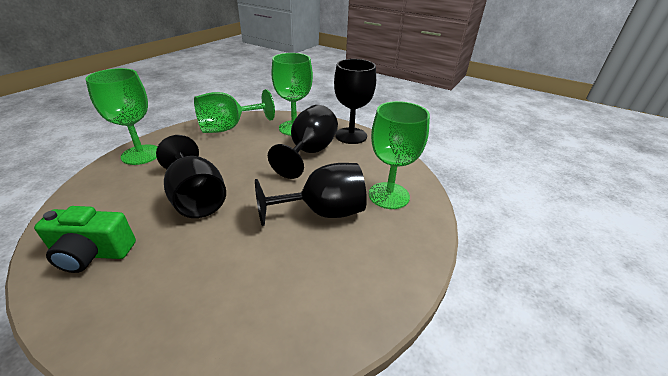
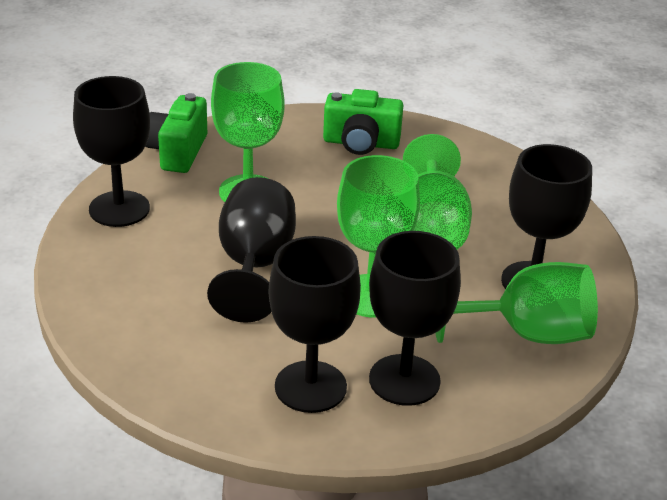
black goblet: 4 -> 5
green camera: 1 -> 2

